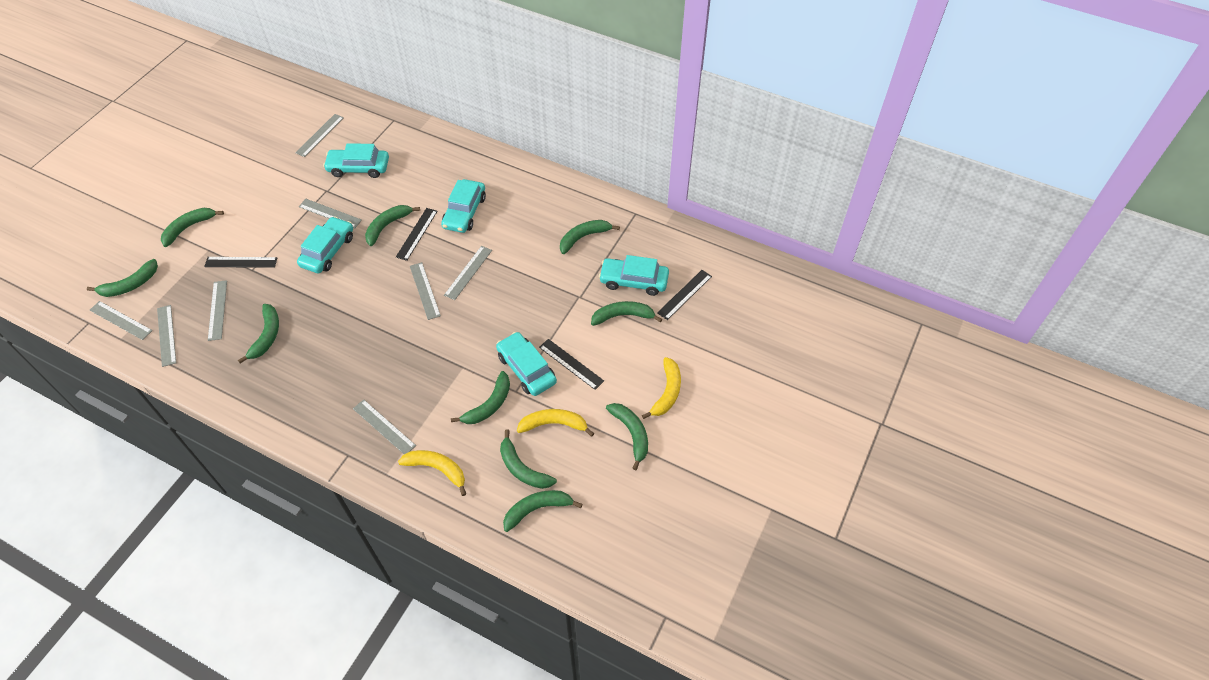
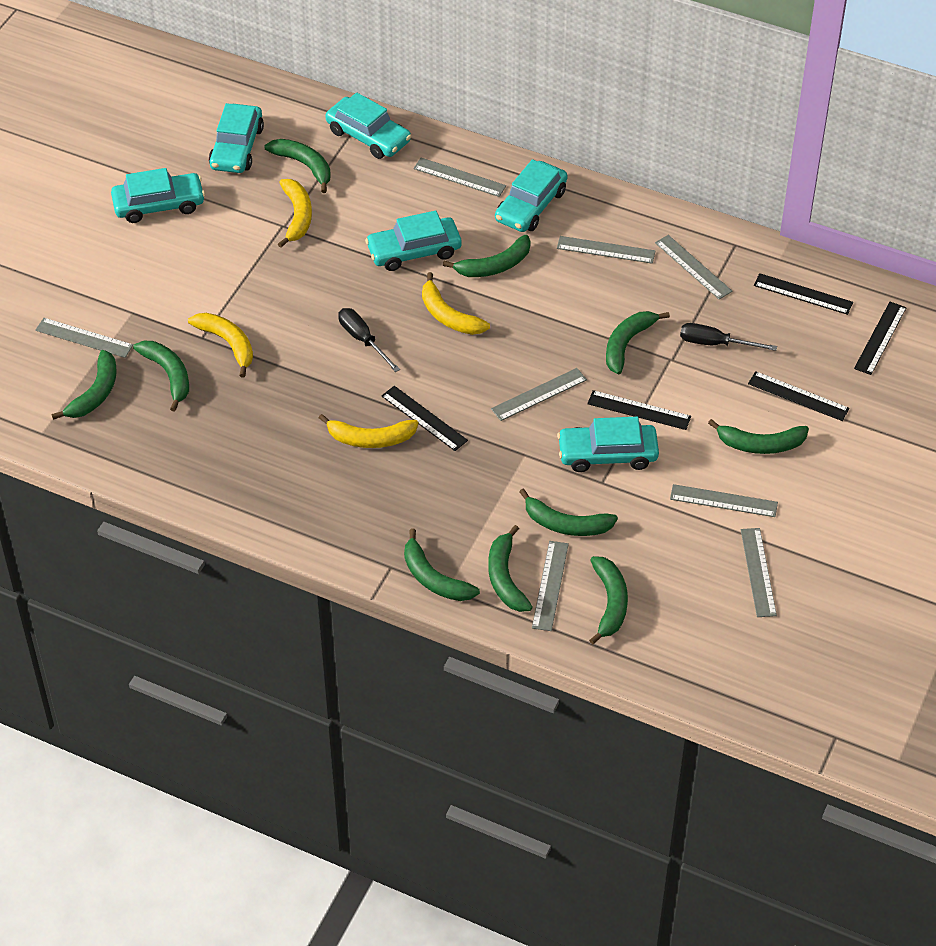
black ruler: 4 -> 5
black screwdriver: 0 -> 2
turquoise car: 5 -> 6
yellow banana: 3 -> 4

